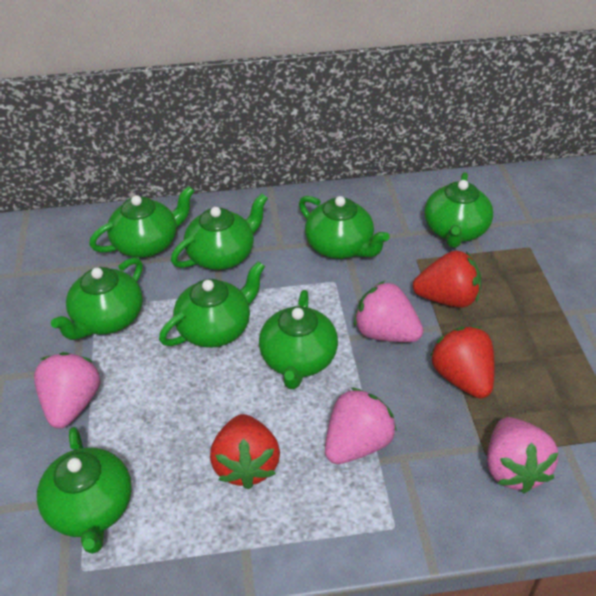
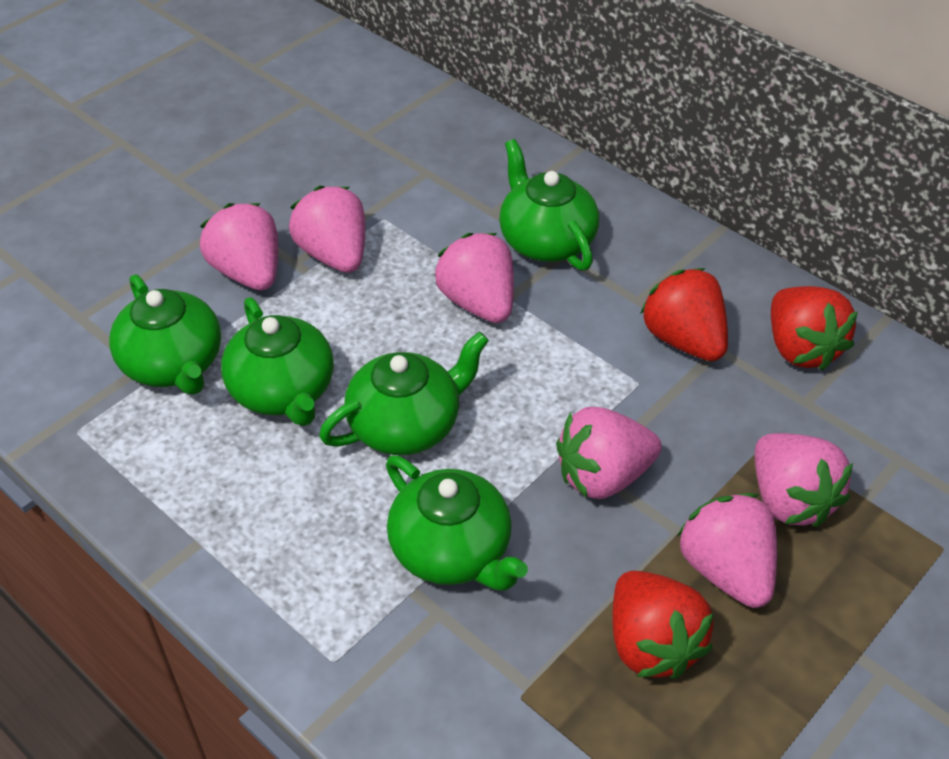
green teapot: 8 -> 5
pink strawberry: 4 -> 6

